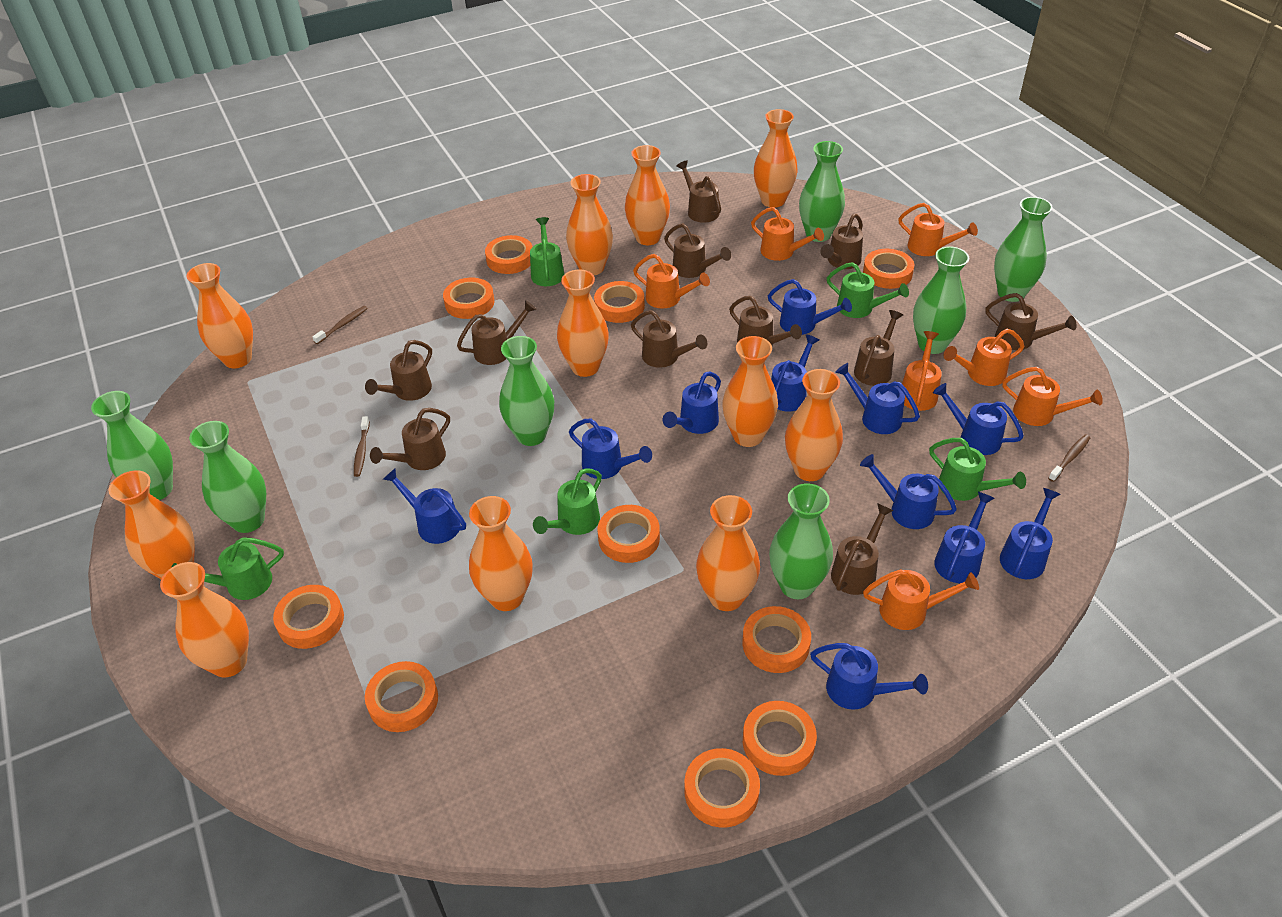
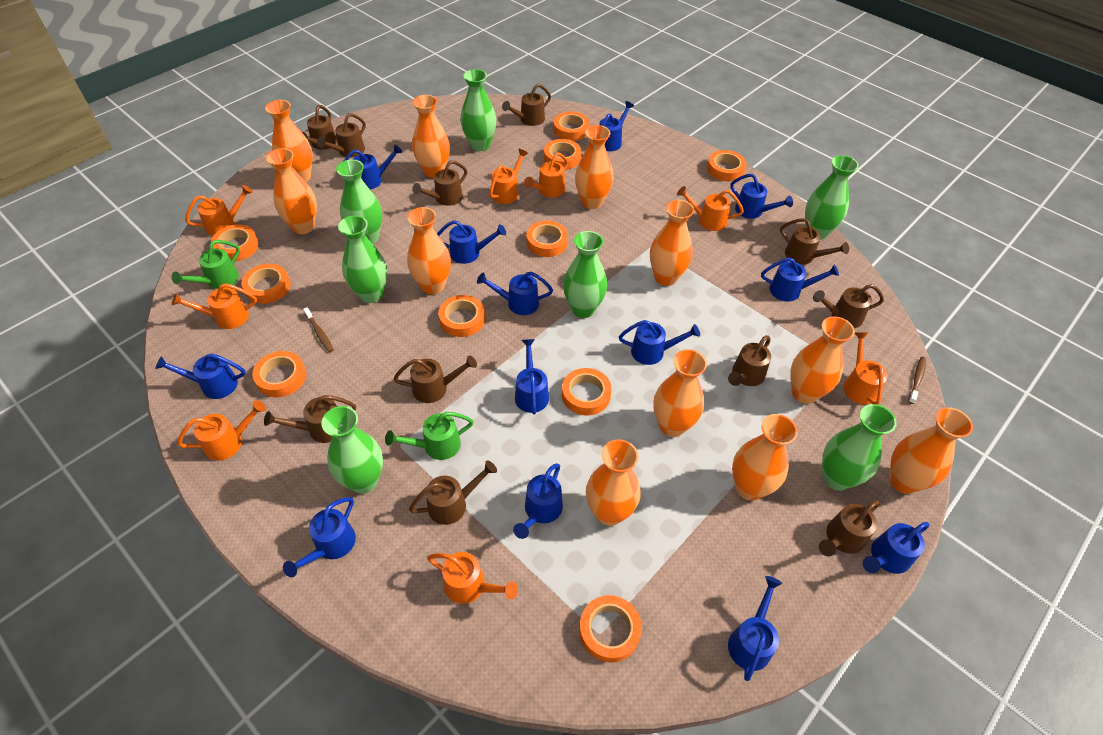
blue watering can: 11 -> 13
brown toothbrush: 3 -> 2
green watering can: 5 -> 2
orange watering can: 7 -> 8

